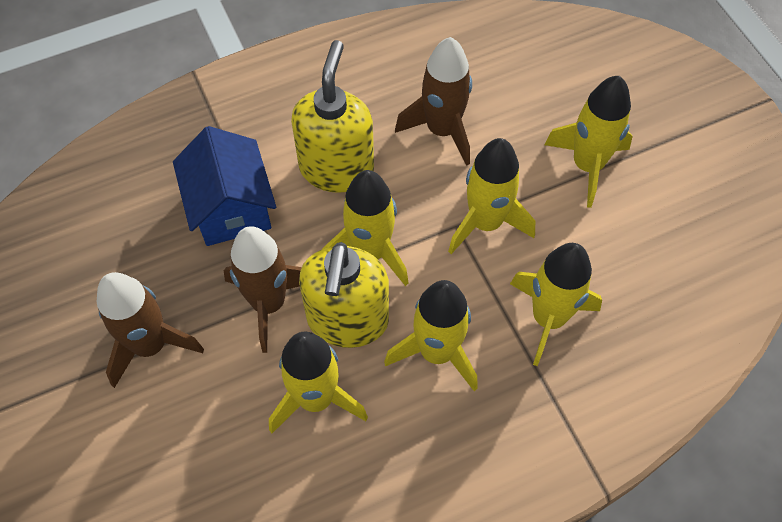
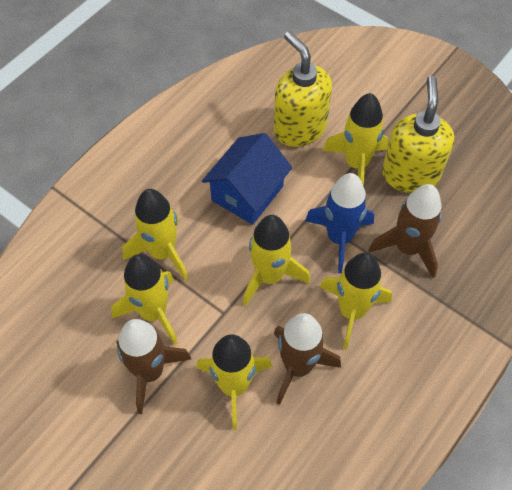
blue rocket: 0 -> 1

